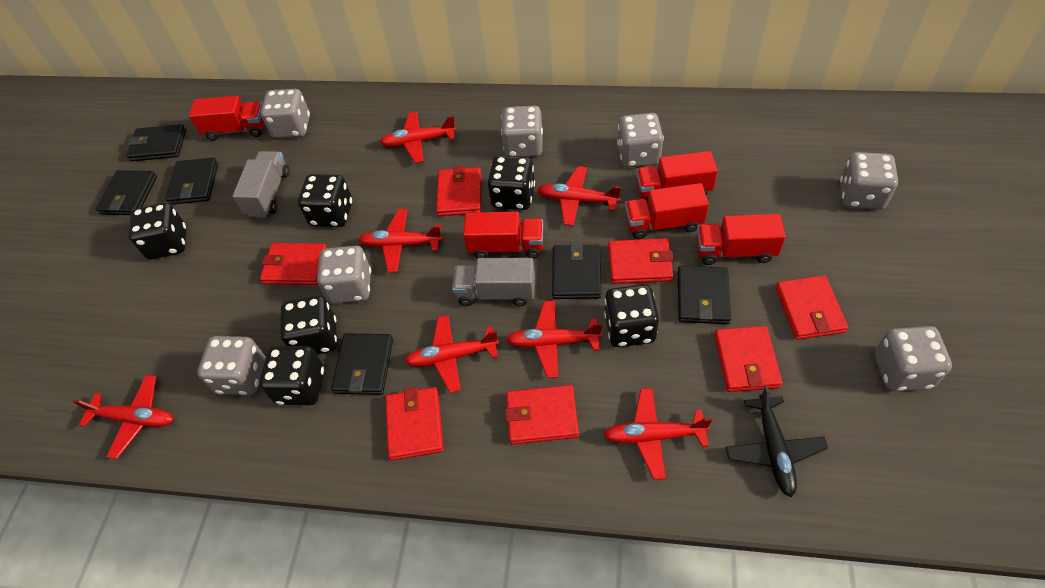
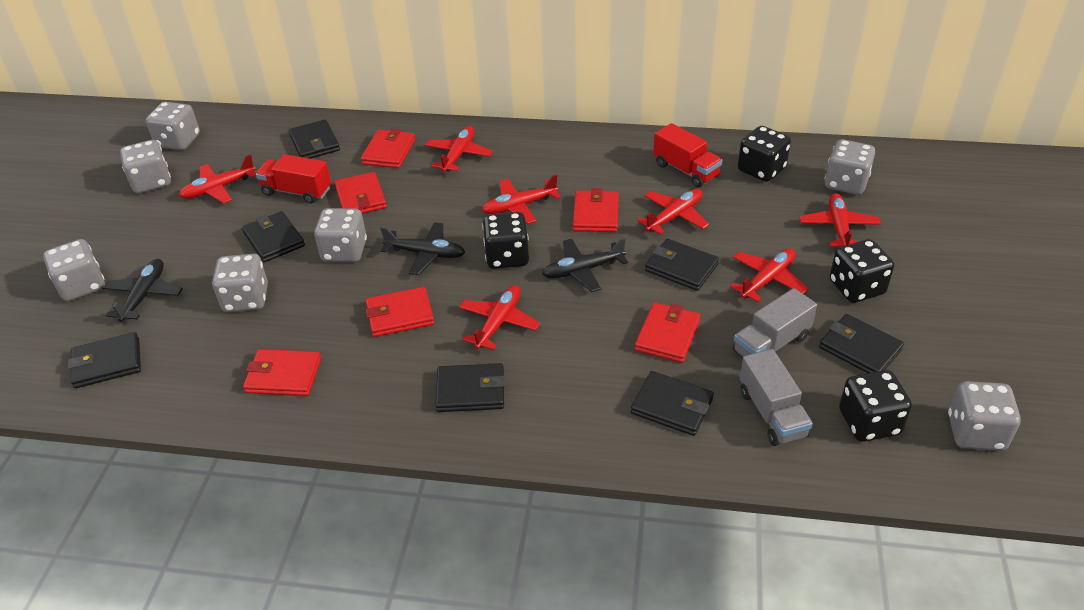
black dice: 6 -> 4
black plane: 1 -> 3
black wallet: 6 -> 7
red truck: 5 -> 2
red wallet: 7 -> 6

